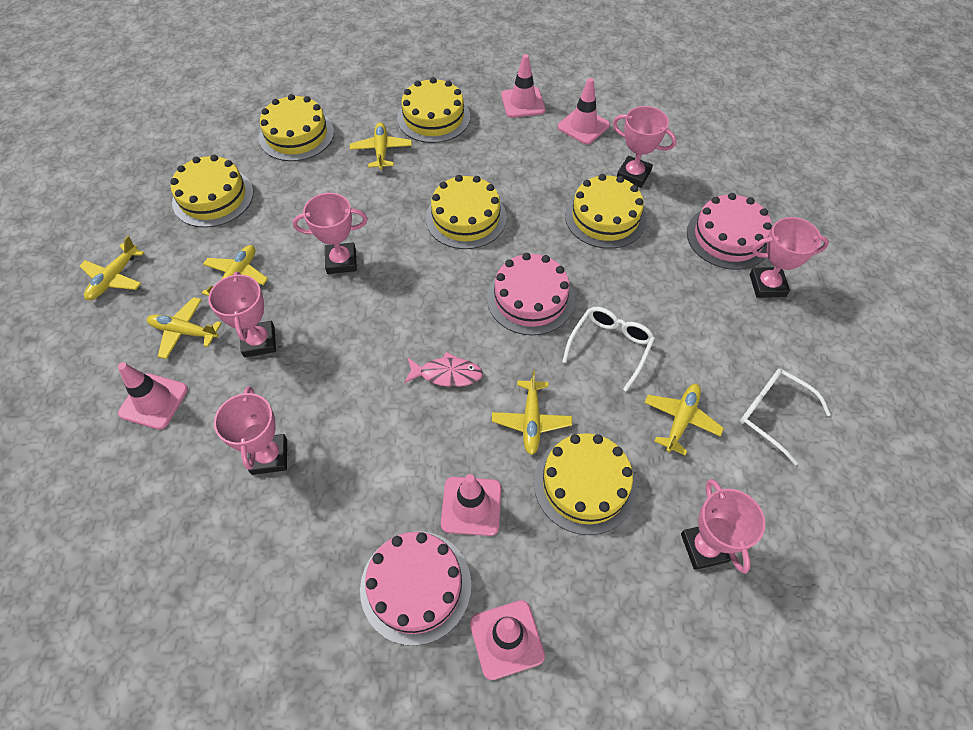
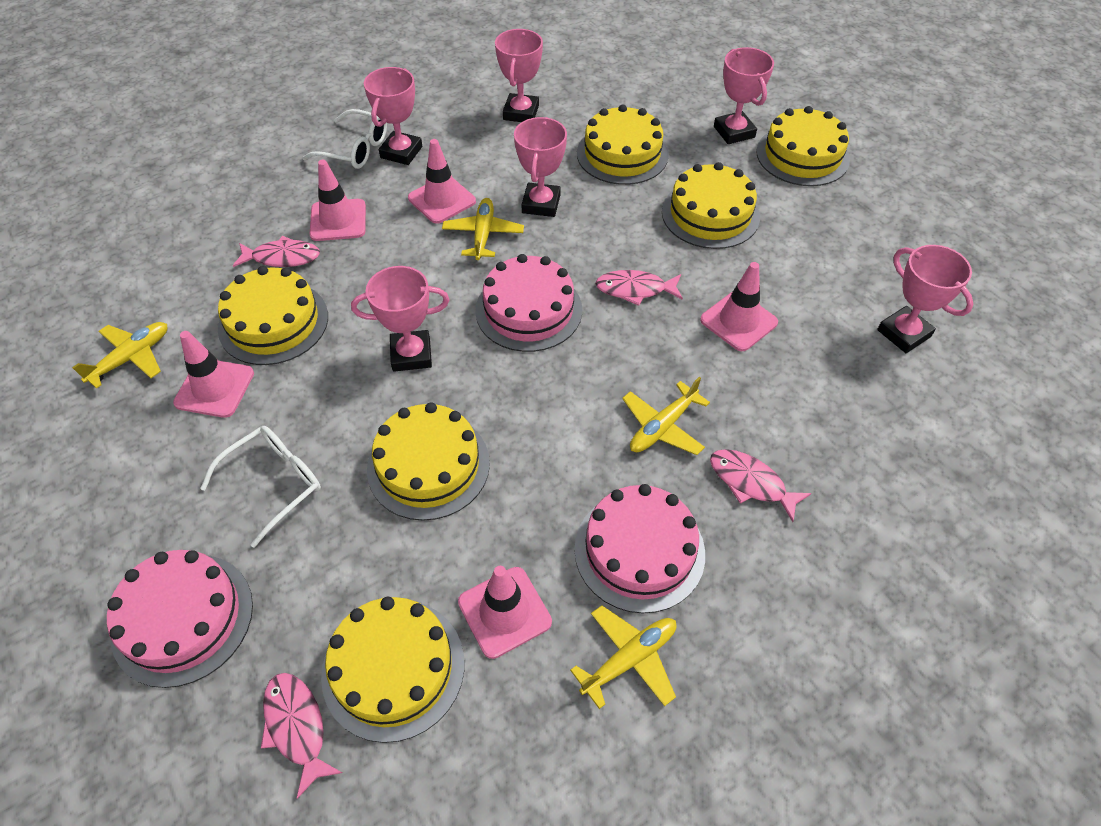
pink fish: 1 -> 4
yellow plane: 6 -> 4

